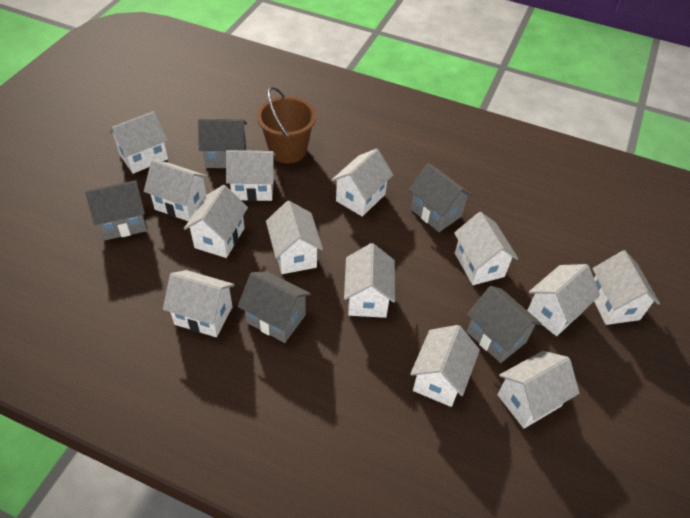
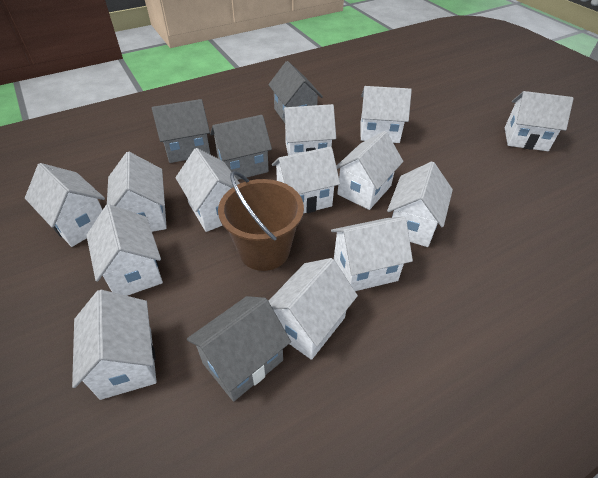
grey house: 5 -> 4

